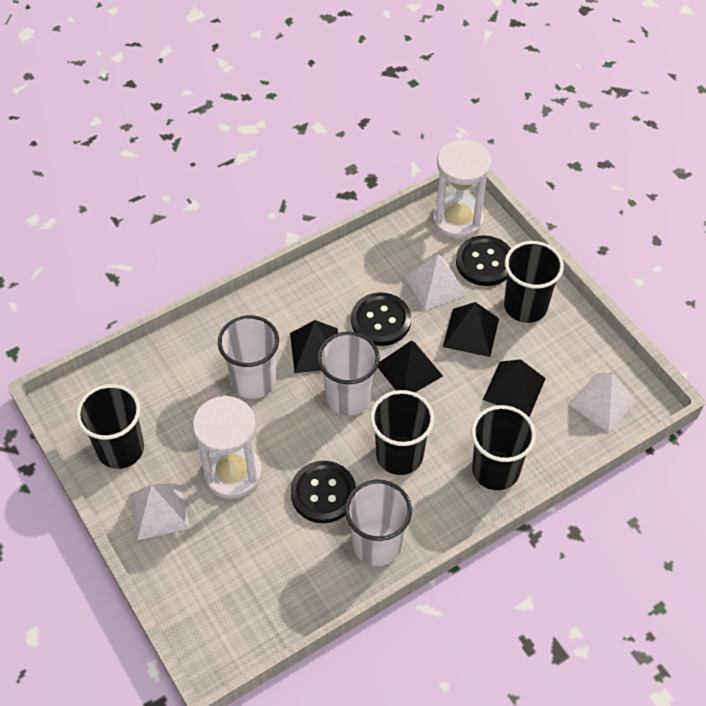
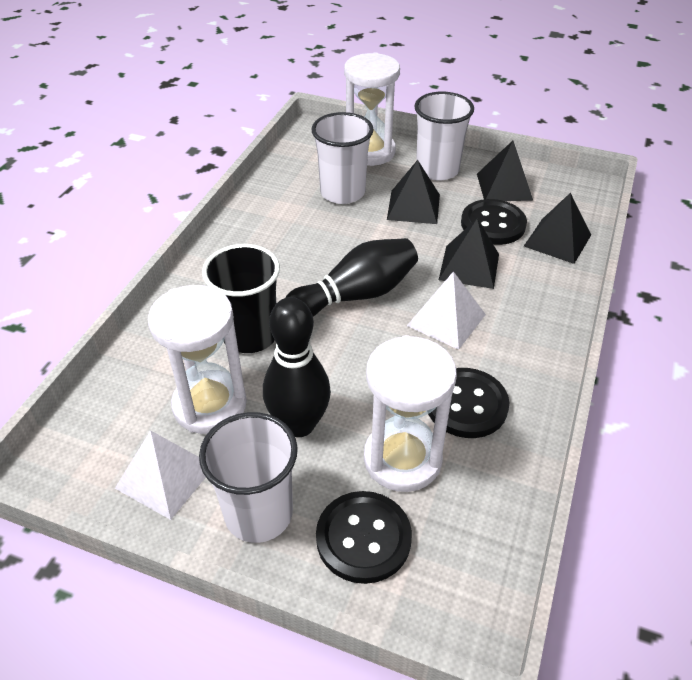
black bowling pin: 0 -> 2
black cup: 4 -> 1
white hourglass: 2 -> 3
white pyramid: 3 -> 2

